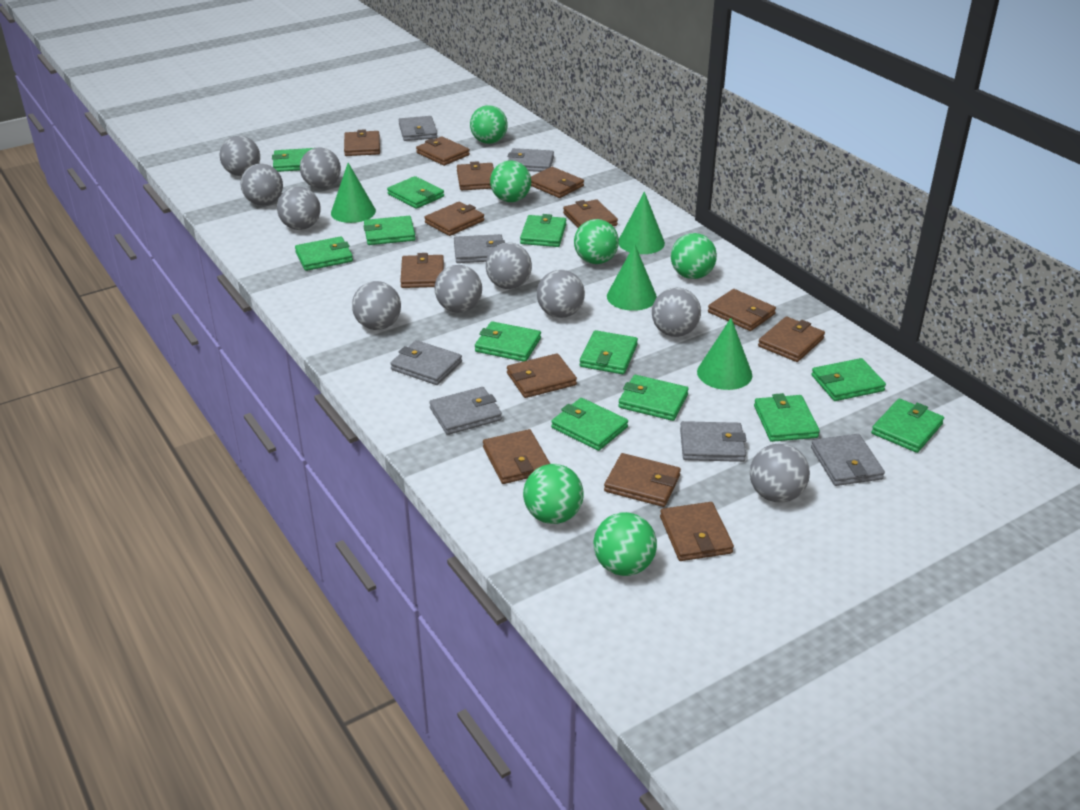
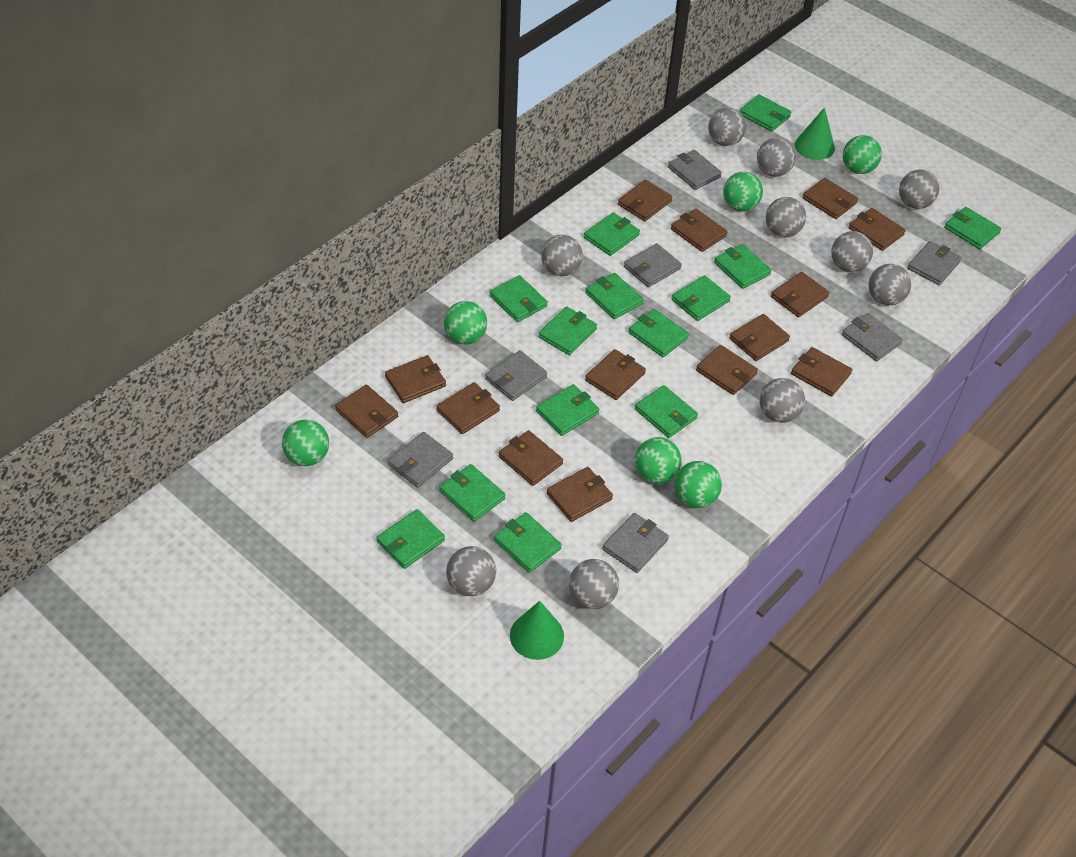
brown wallet: 13 -> 14
green cone: 4 -> 2
green wallet: 12 -> 14

